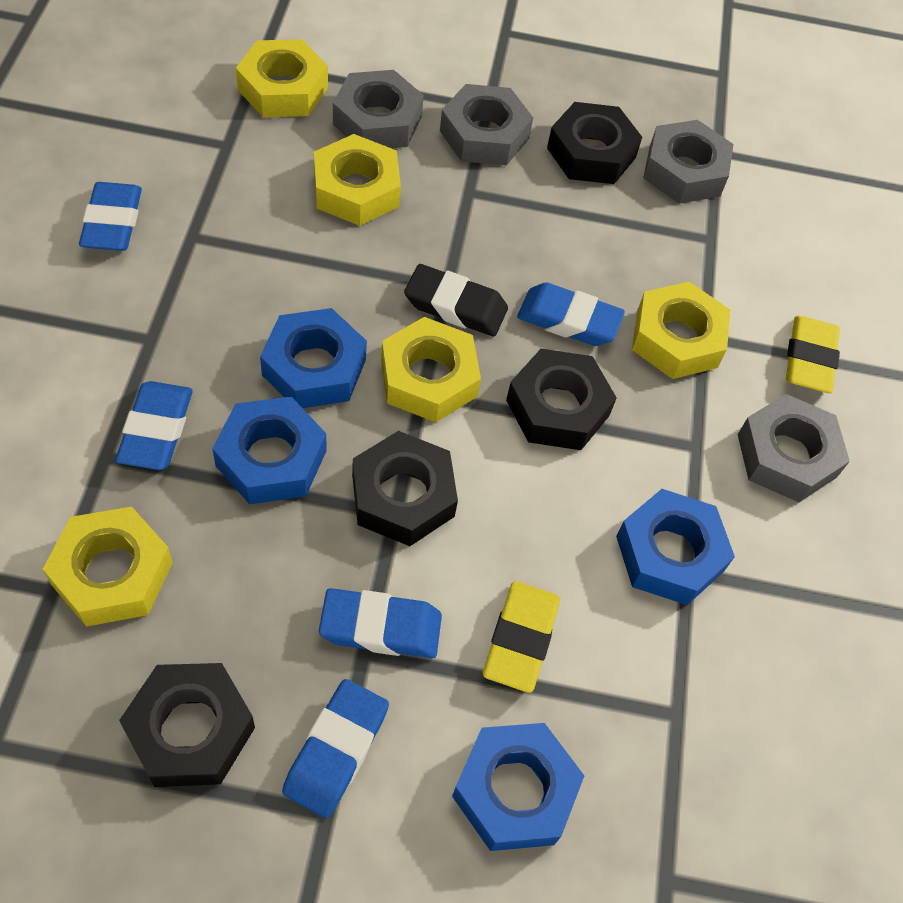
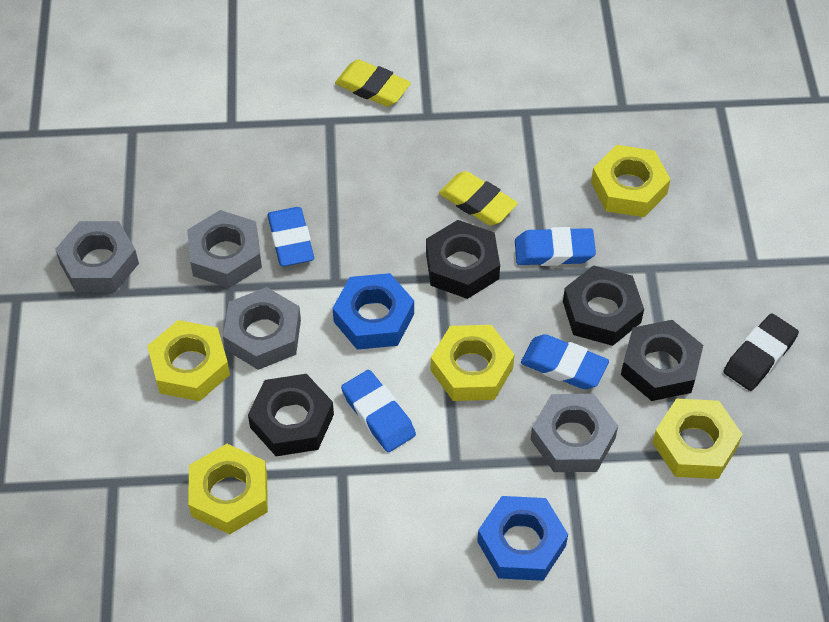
blue eraser: 5 -> 4
blue nut: 4 -> 2

